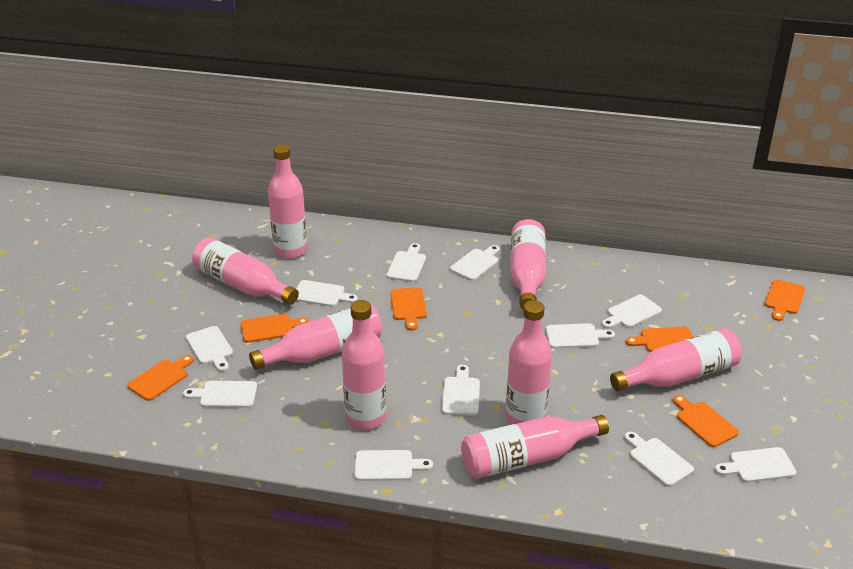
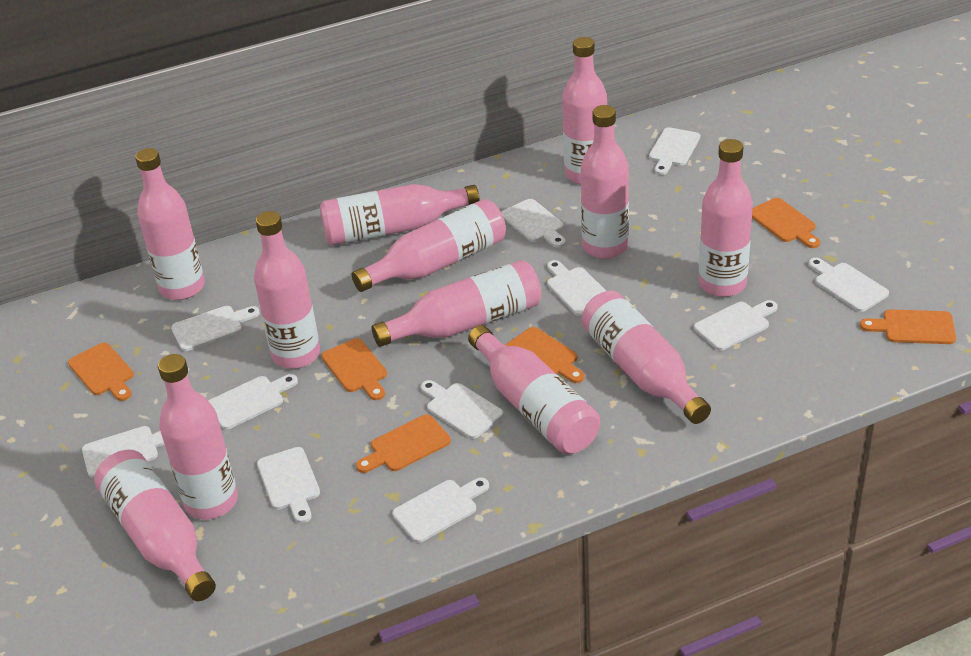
pink bottle: 8 -> 12

